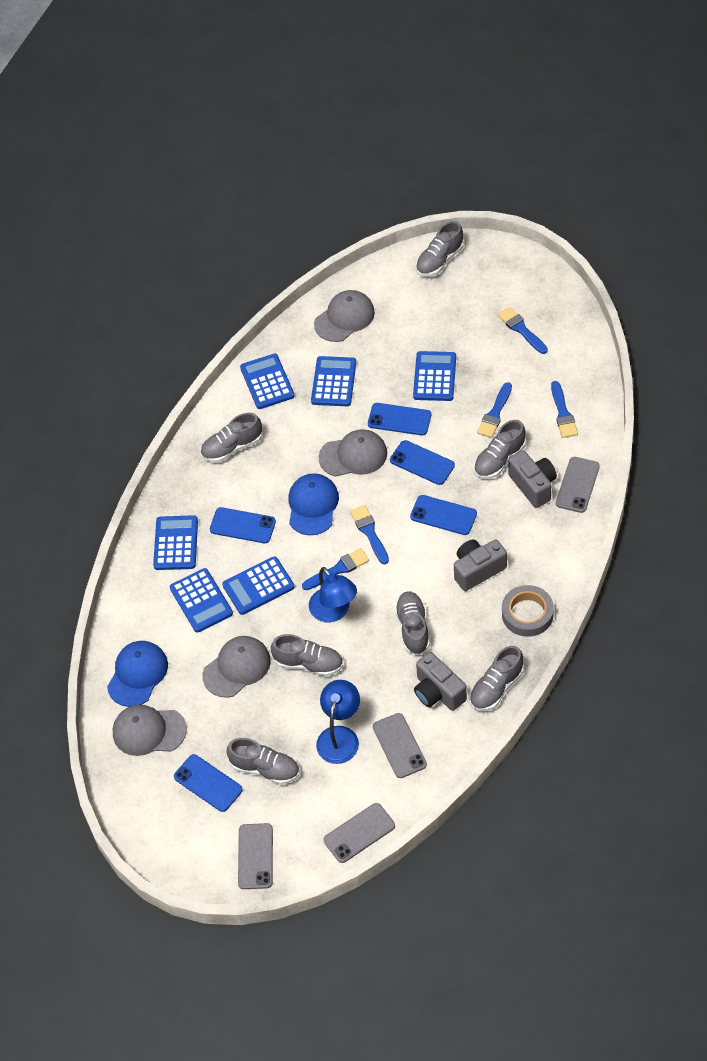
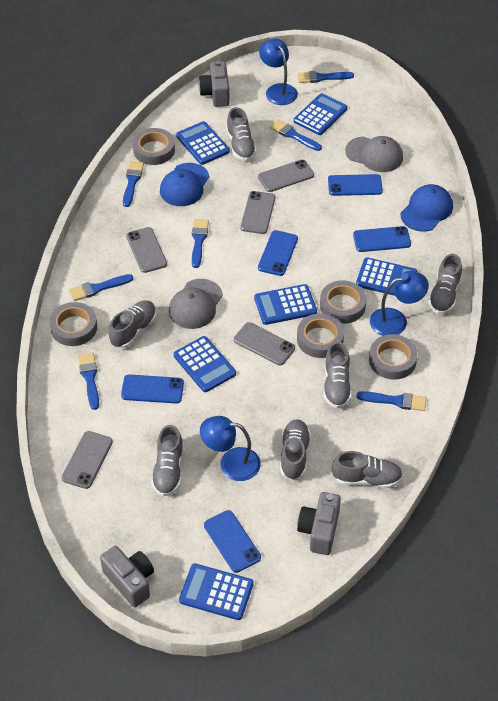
blue brush: 5 -> 7
blue lamp: 2 -> 3
grey cap: 4 -> 2
grey phone: 4 -> 5
grey tape: 1 -> 5

